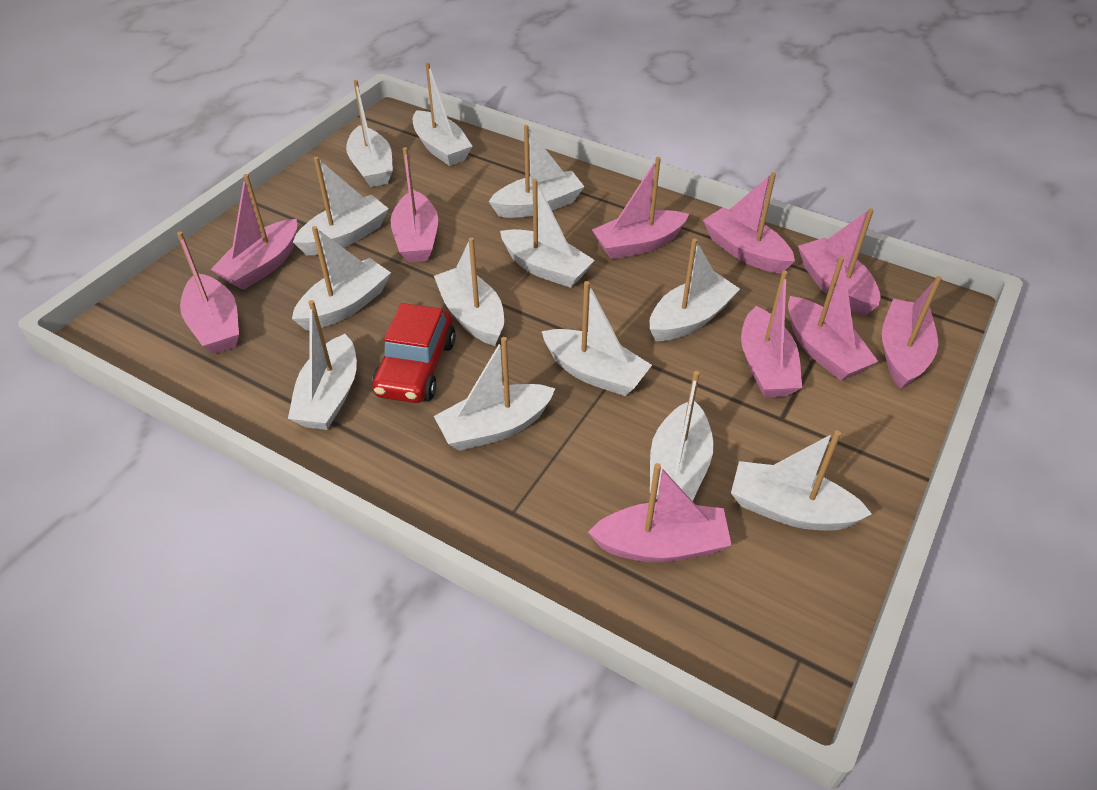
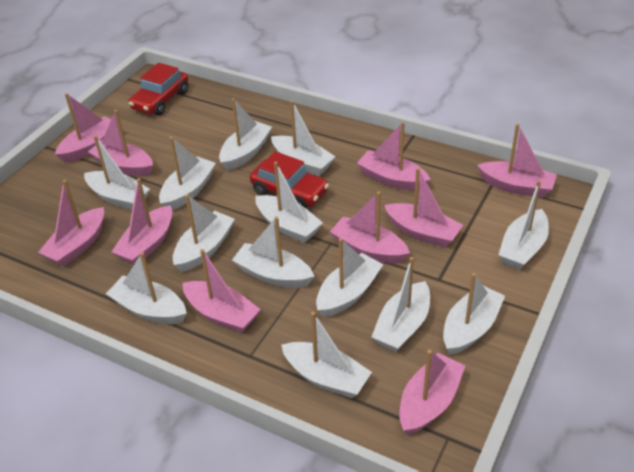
red car: 1 -> 2

